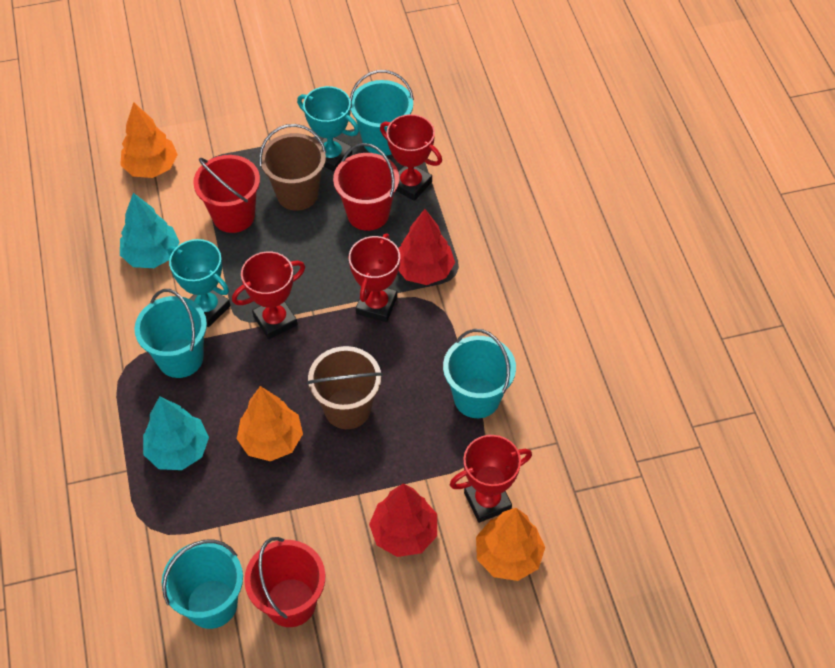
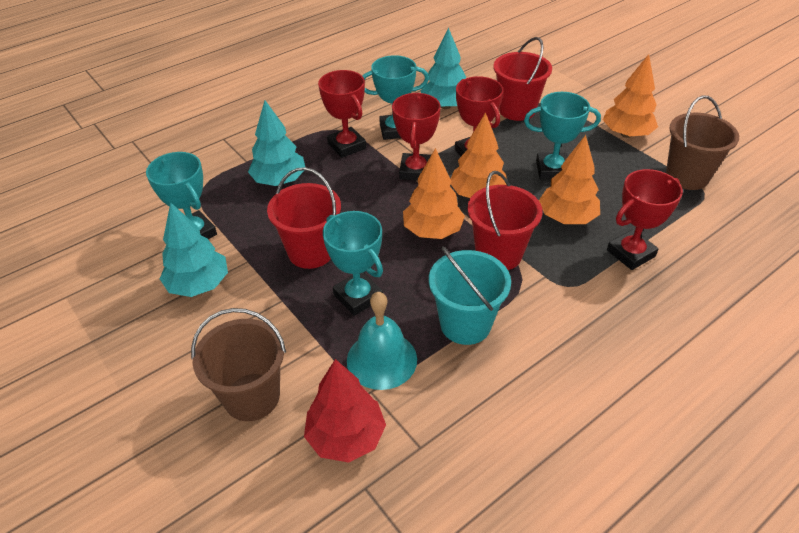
orange tree: 3 -> 4
red tree: 2 -> 1
turquoise bell: 0 -> 1
turquoise bucket: 4 -> 1
turquoise tree: 2 -> 3
turquoise trophy: 2 -> 4

